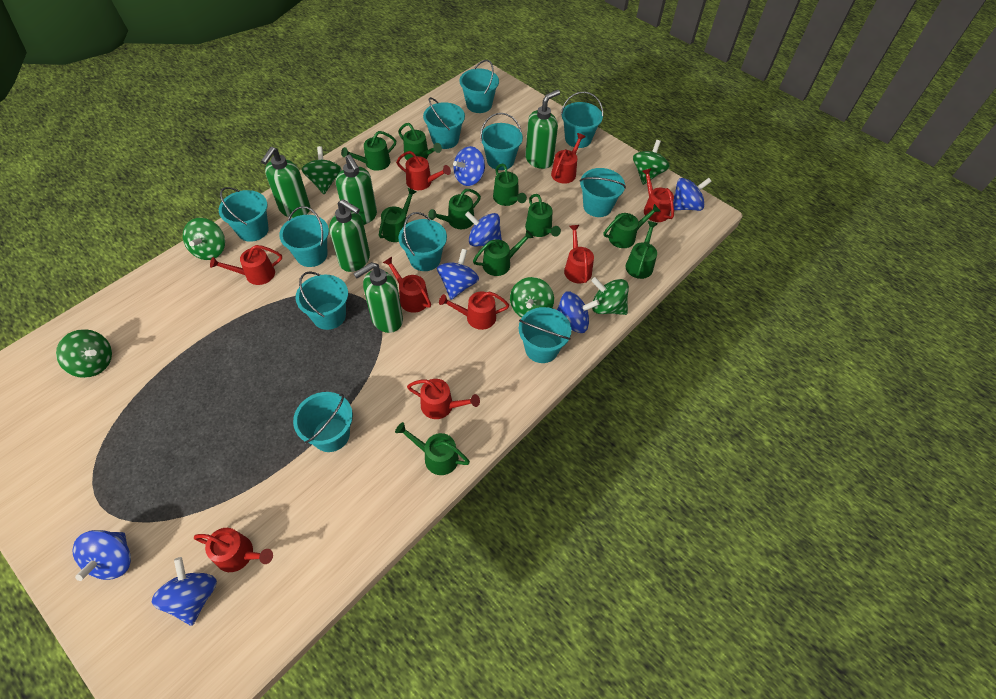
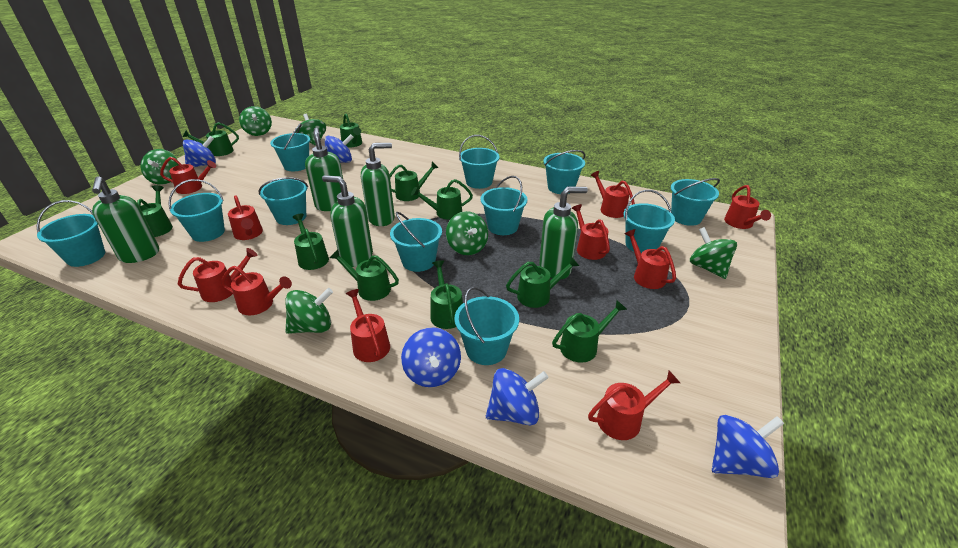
blue spinning top: 7 -> 5
red watering can: 9 -> 10

